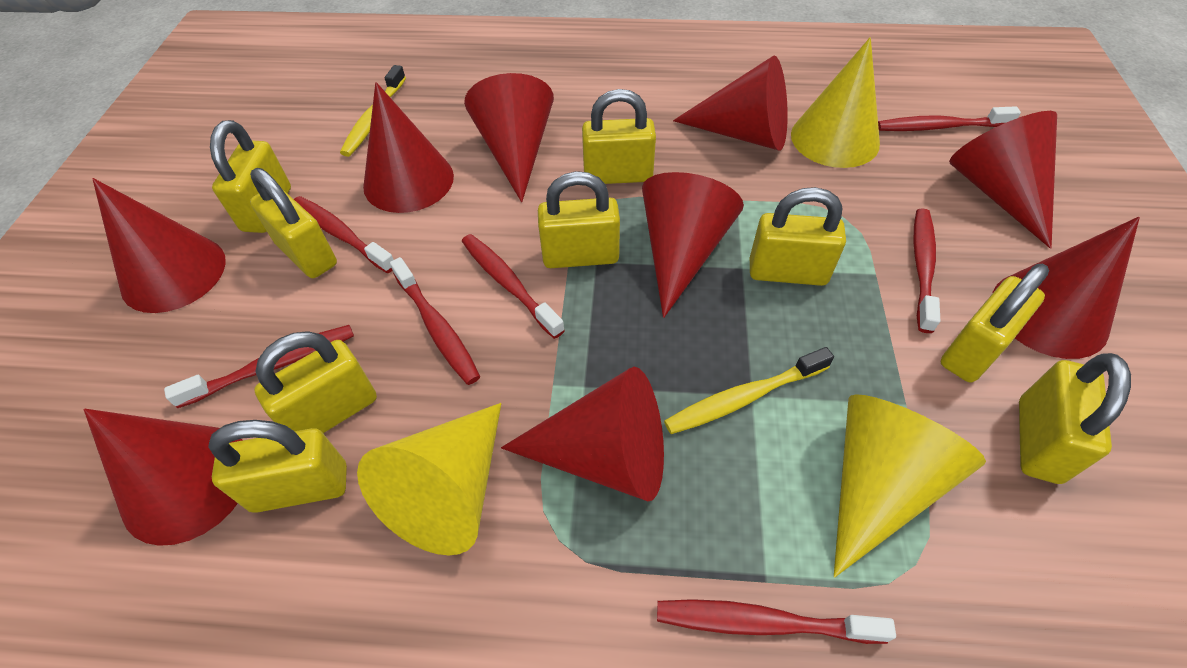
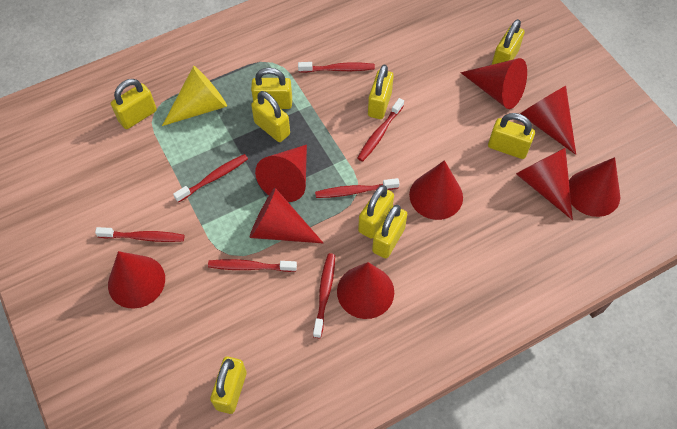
yellow cone: 3 -> 1
yellow toothbrush: 2 -> 0

